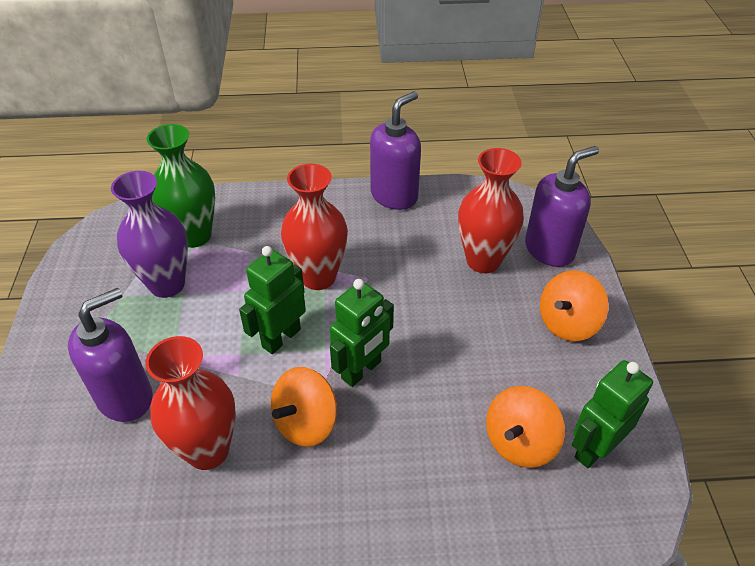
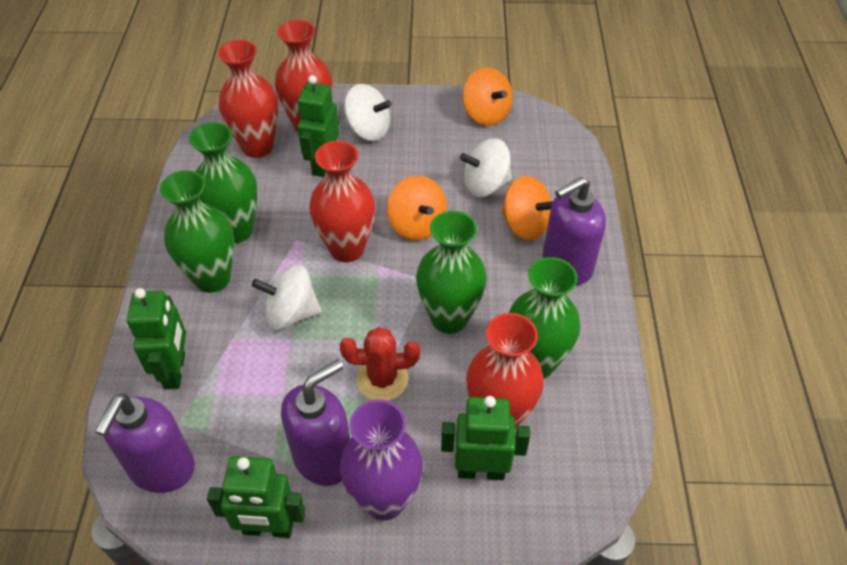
green robot: 3 -> 4
green vase: 1 -> 4
red cactus: 0 -> 1
red vase: 3 -> 4
white spinning top: 0 -> 3

